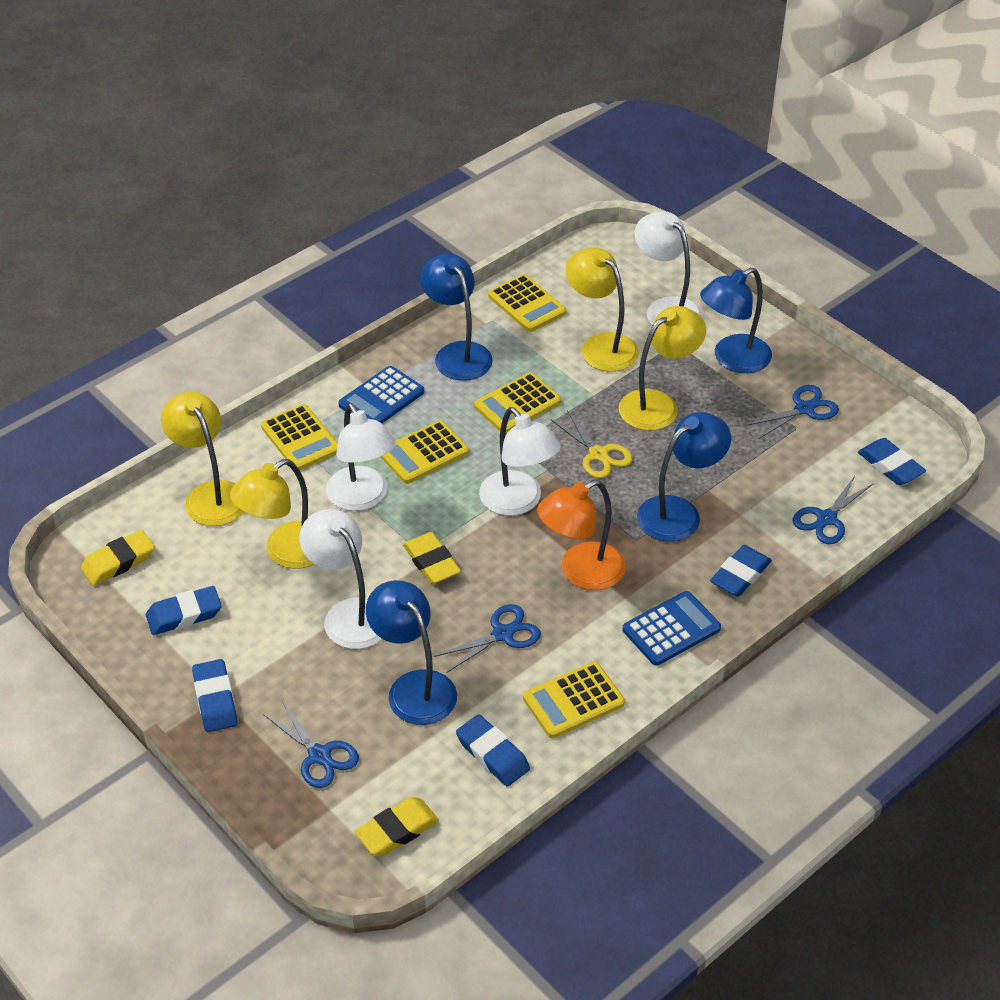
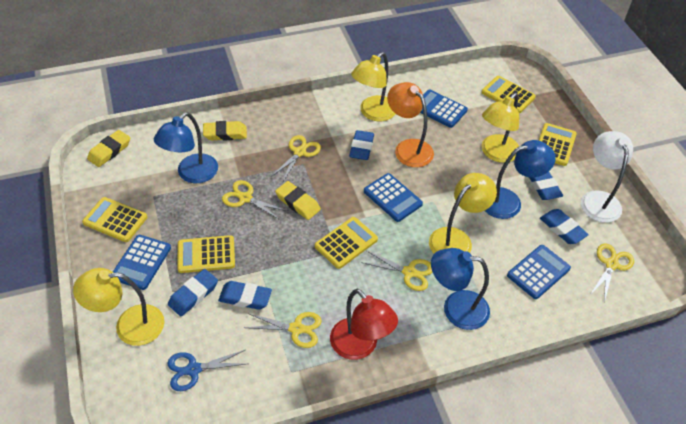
blue calculator: 2 -> 4
blue lamp: 4 -> 3
blue scissors: 4 -> 1
red lamp: 0 -> 1
white lamp: 4 -> 1
yellow scissors: 1 -> 5

